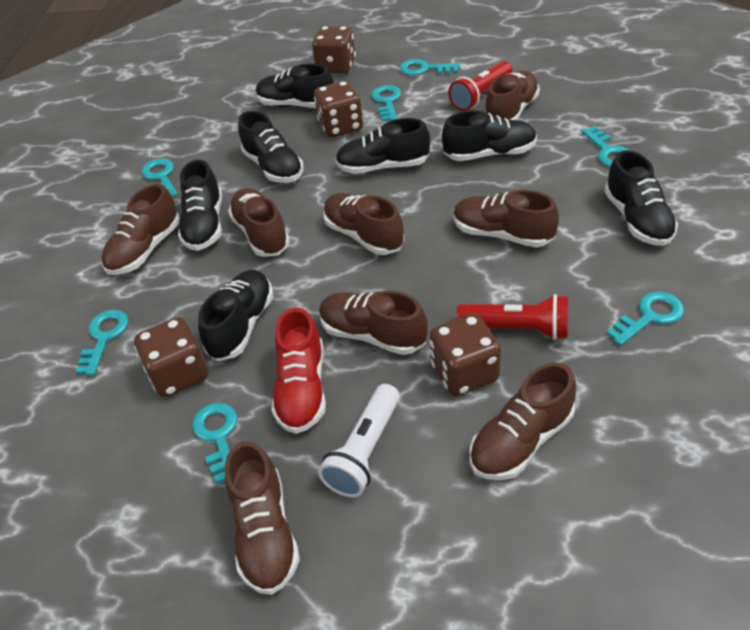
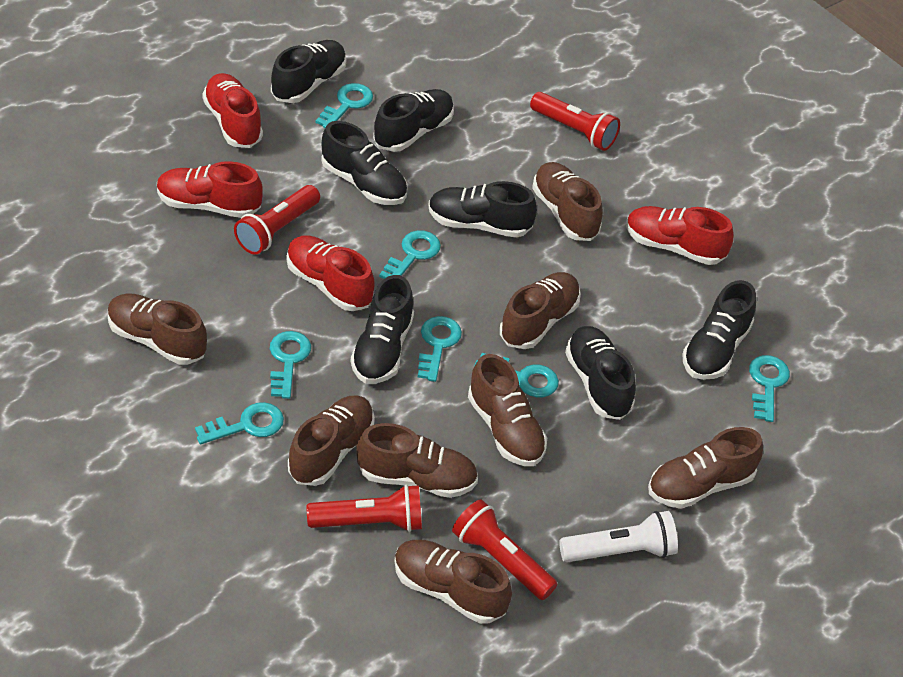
brown dice: 4 -> 0
red flashlight: 2 -> 4
red shoe: 1 -> 4

